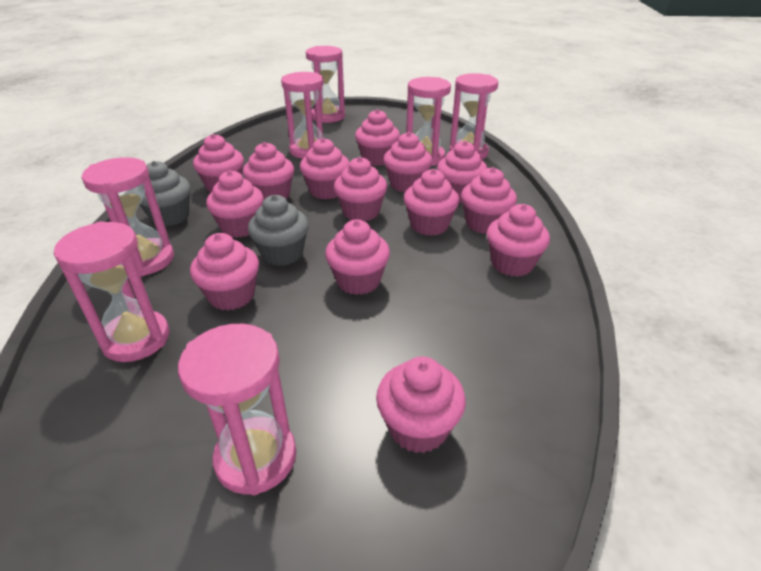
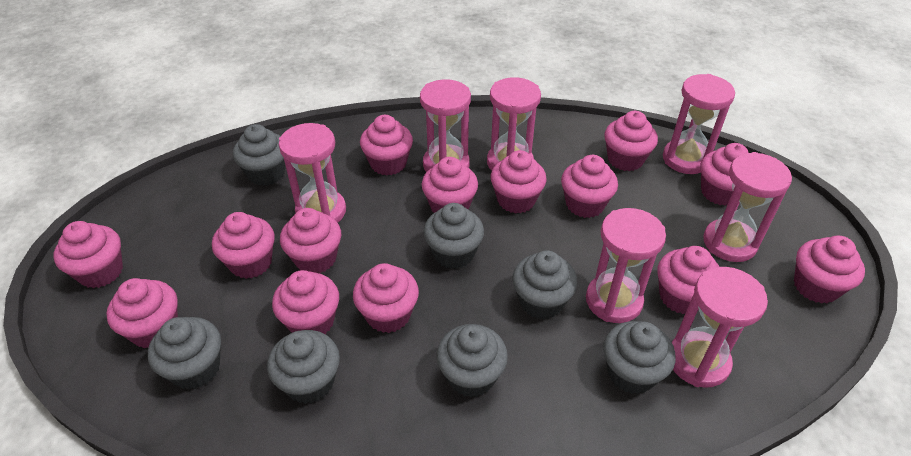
grey cupcake: 2 -> 7

